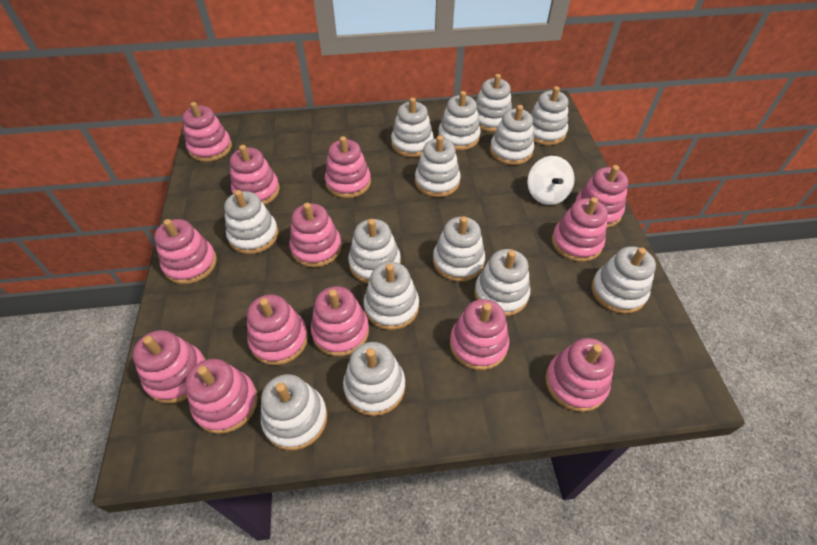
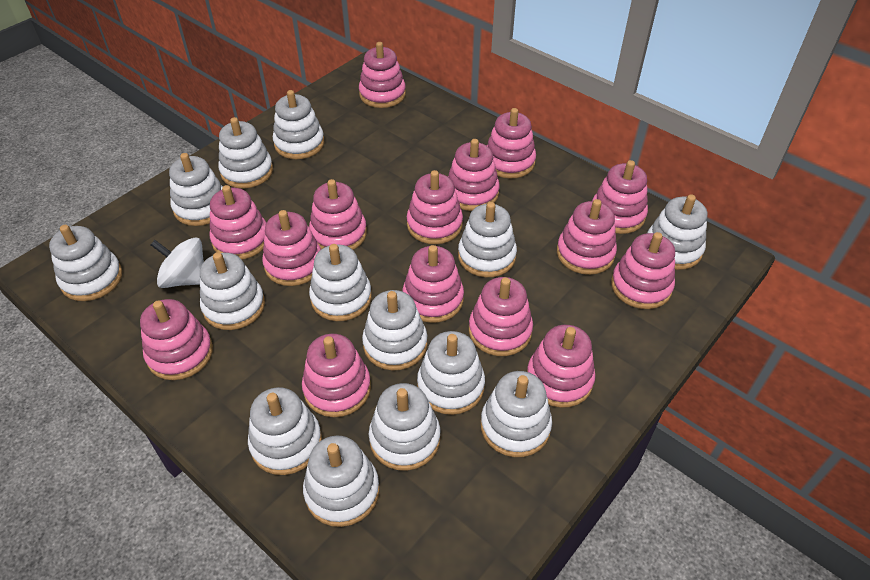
pink stacking toy: 13 -> 15

